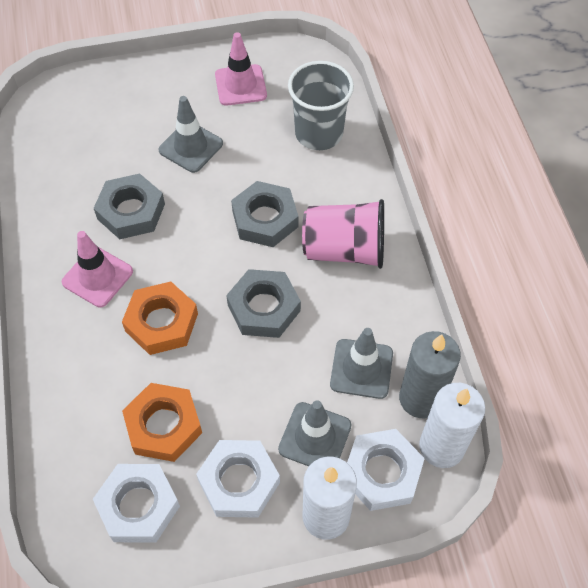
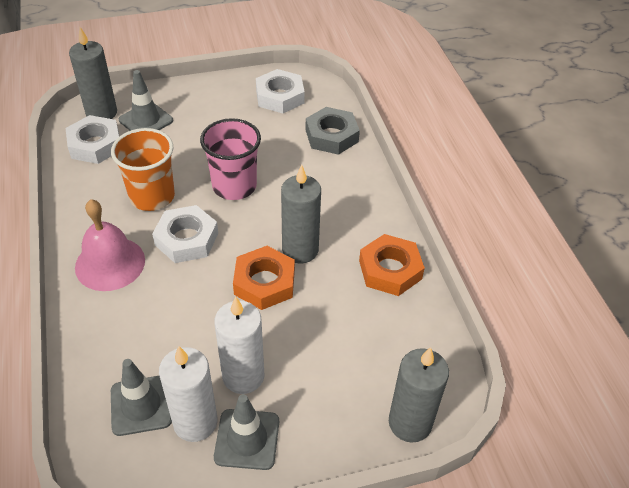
grey candle: 1 -> 3
grey cup: 1 -> 0
grey nut: 3 -> 1
orange cup: 0 -> 1
pink bell: 0 -> 1
pink traffic cone: 2 -> 0

